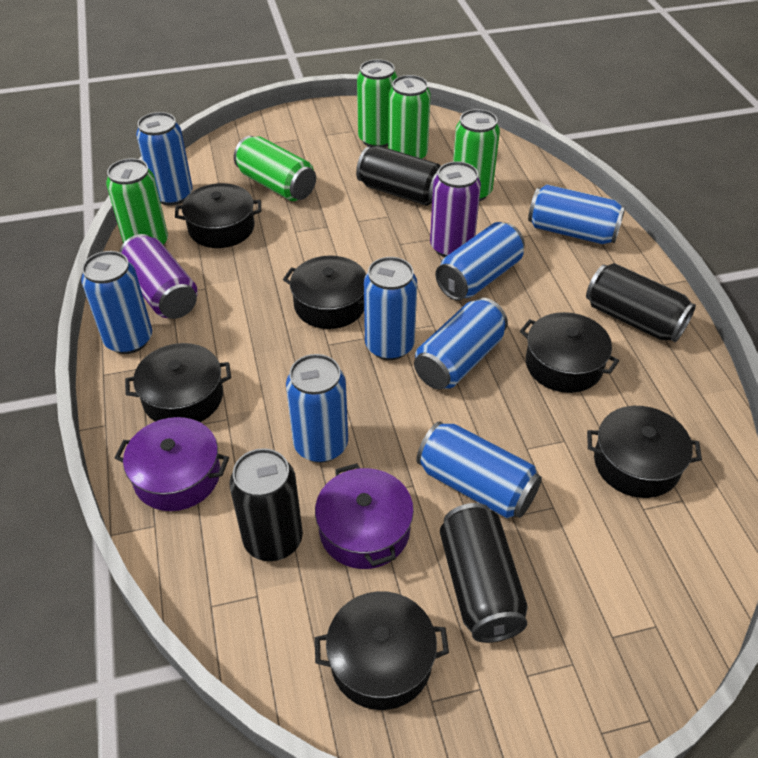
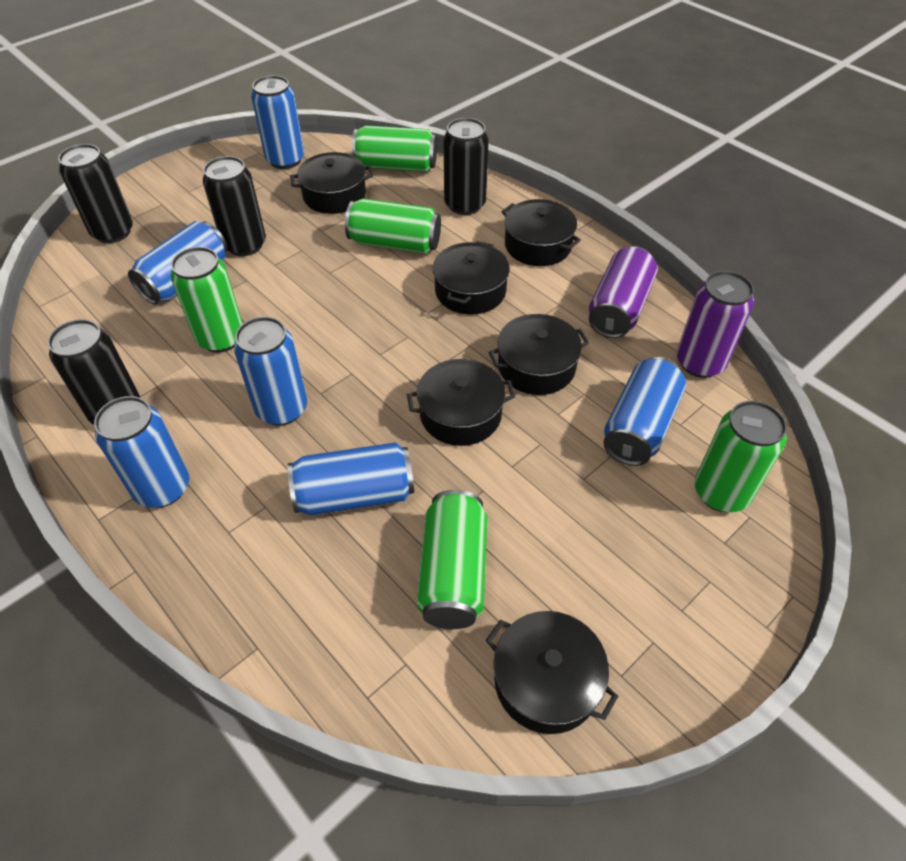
blue can: 8 -> 6
purple pot: 2 -> 0

